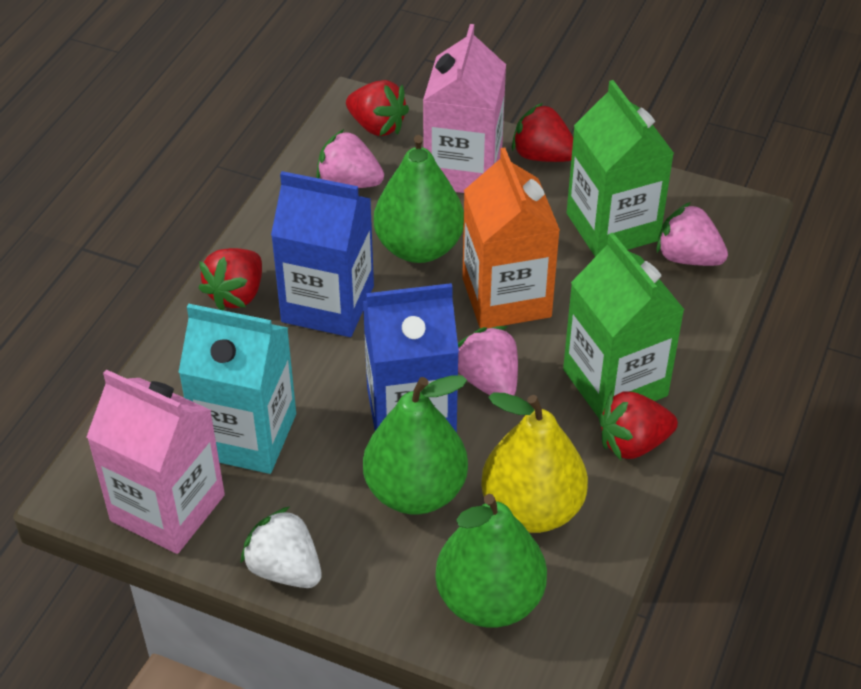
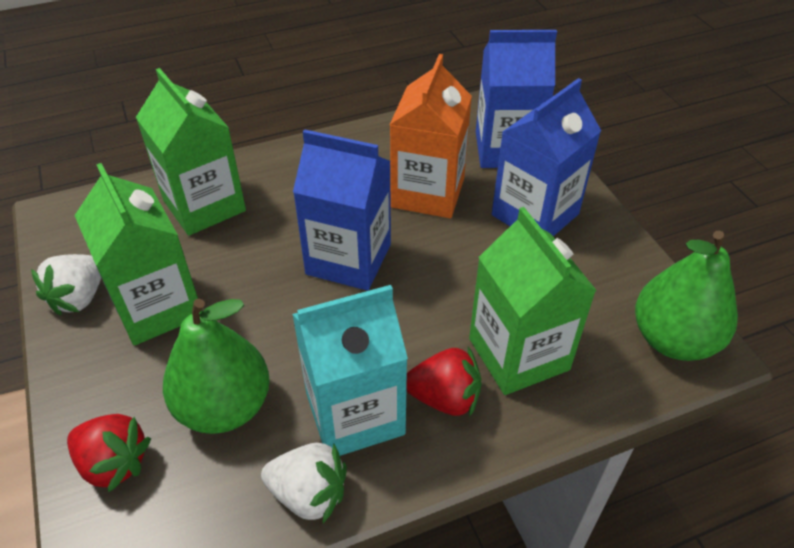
blue carton: 2 -> 3
green carton: 2 -> 3
green pear: 3 -> 2
pink carton: 2 -> 0
pink strawberry: 3 -> 0
red strawberry: 4 -> 2
white strawberry: 1 -> 2
yellow pear: 1 -> 0

